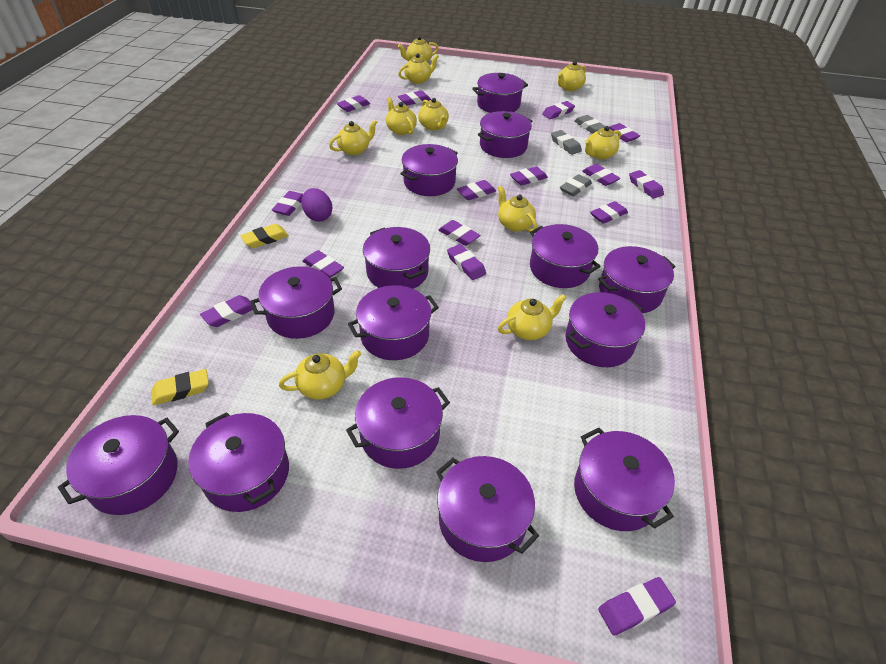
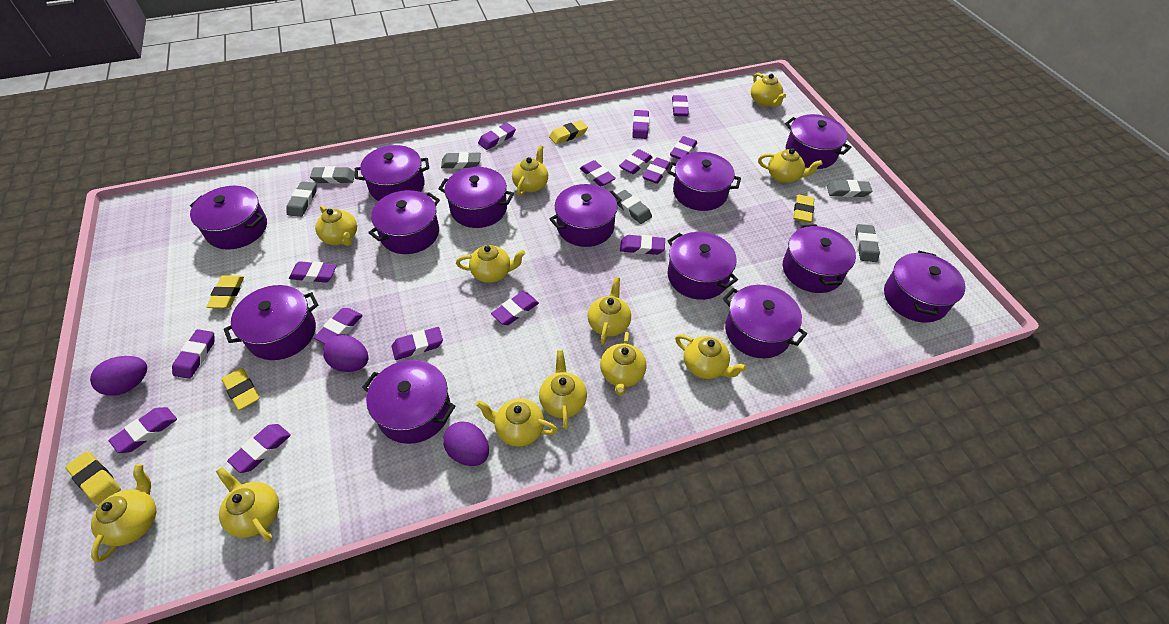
grey eraser: 3 -> 6
purple egg: 1 -> 3
purple pot: 14 -> 13
yellow eraser: 2 -> 5
yellow teapot: 10 -> 12

